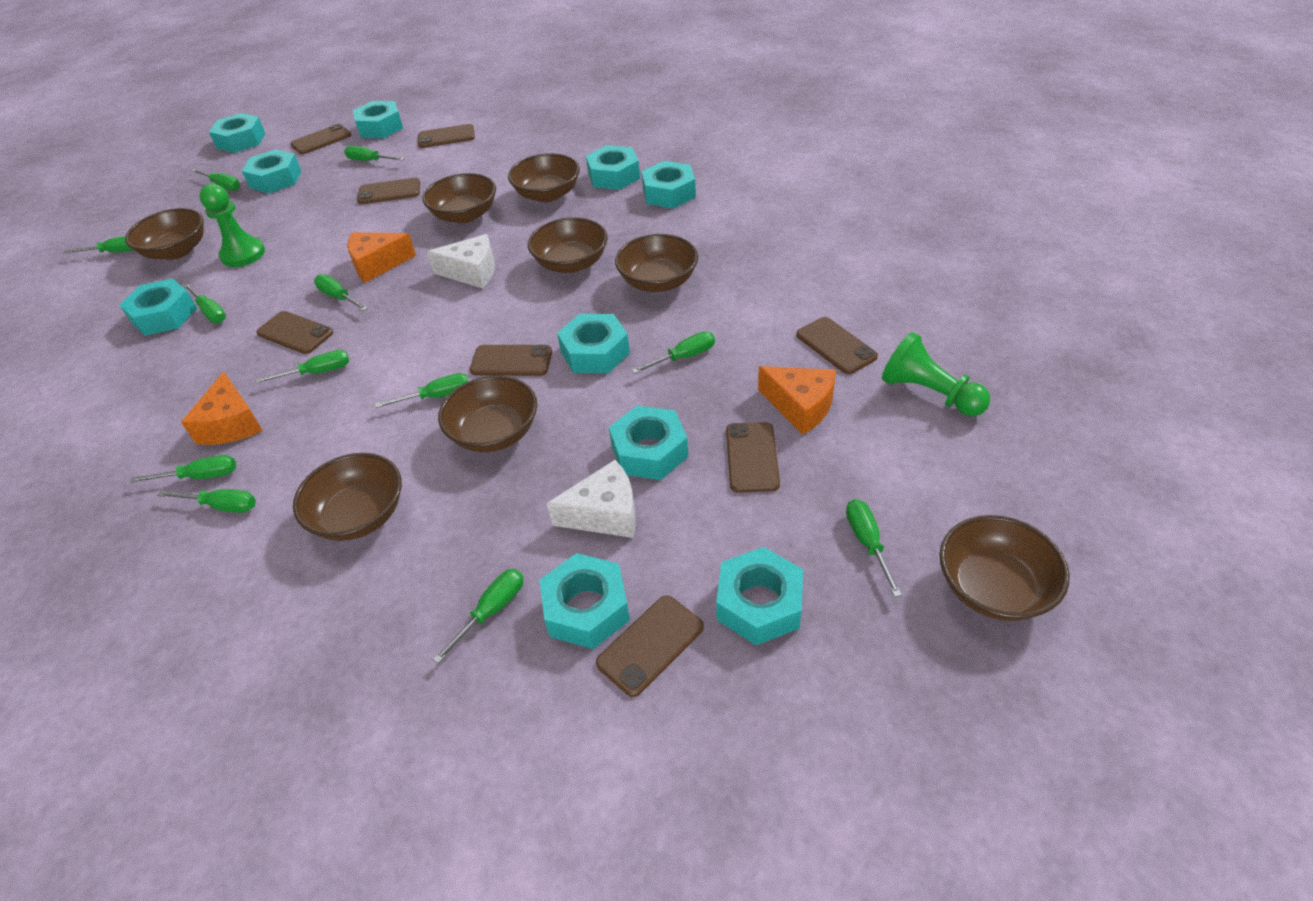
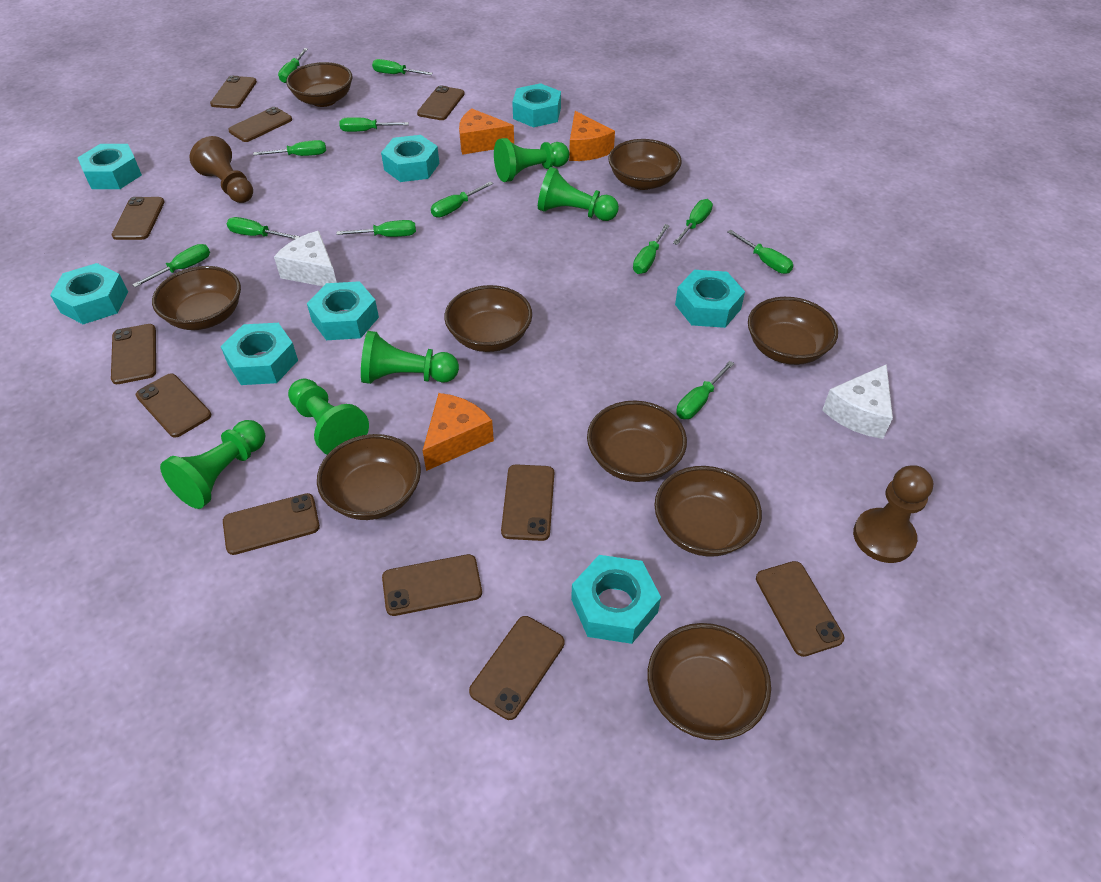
brown bowl: 8 -> 9
brown pawn: 0 -> 2
brown phone: 8 -> 11
green pawn: 2 -> 5
turquoise nut: 10 -> 8

